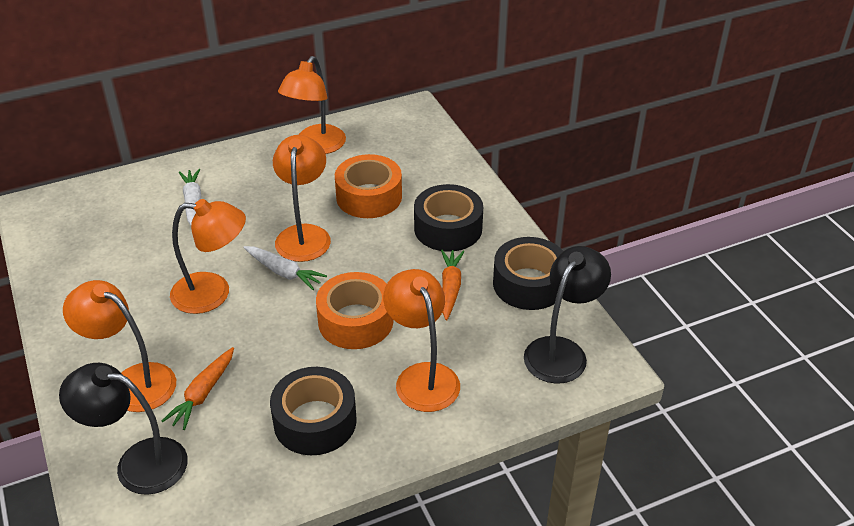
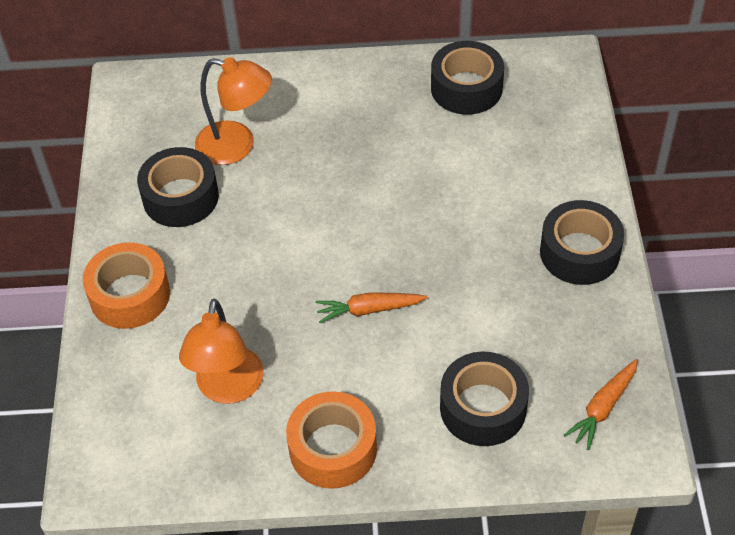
black lamp: 2 -> 0
black tape: 3 -> 4
orange lamp: 5 -> 2
white carrot: 2 -> 0

